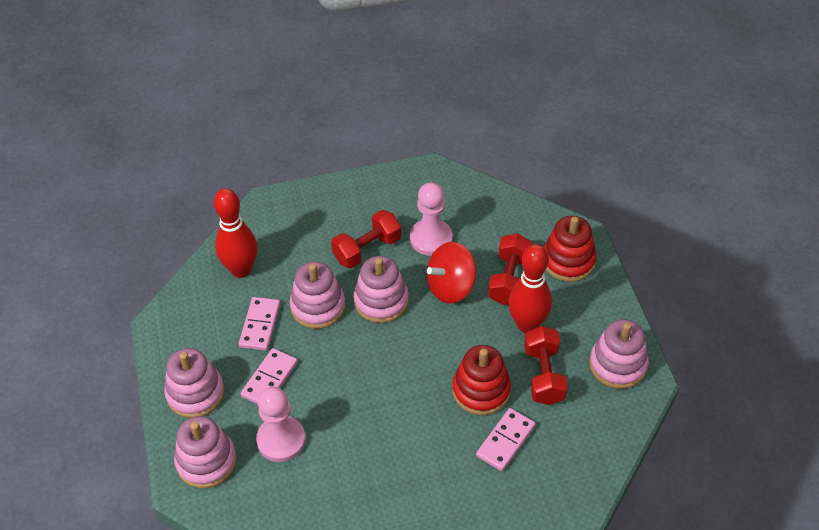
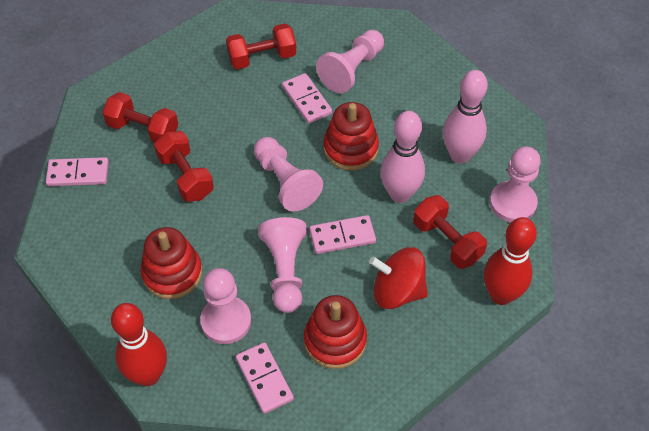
pink bowling pin: 0 -> 2
pink domino: 3 -> 4
pink pawn: 2 -> 5
pink stacking toy: 5 -> 0
red dumbbell: 3 -> 4
red stacking toy: 2 -> 3

